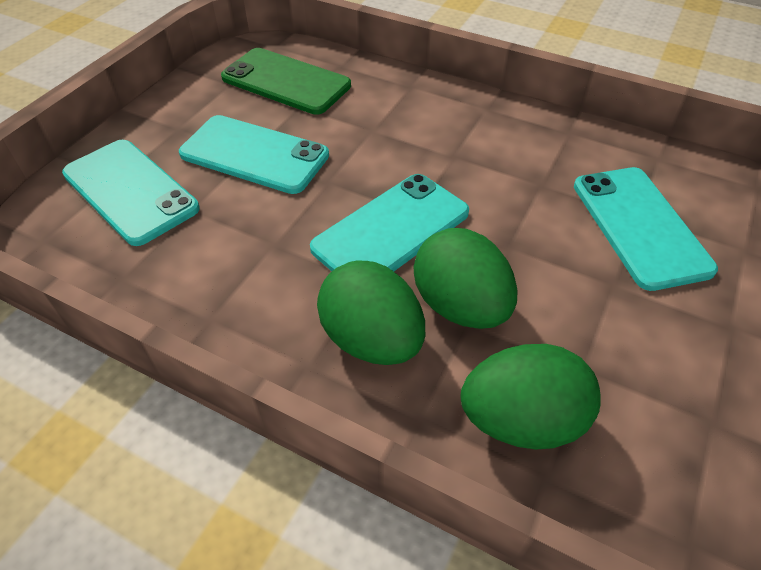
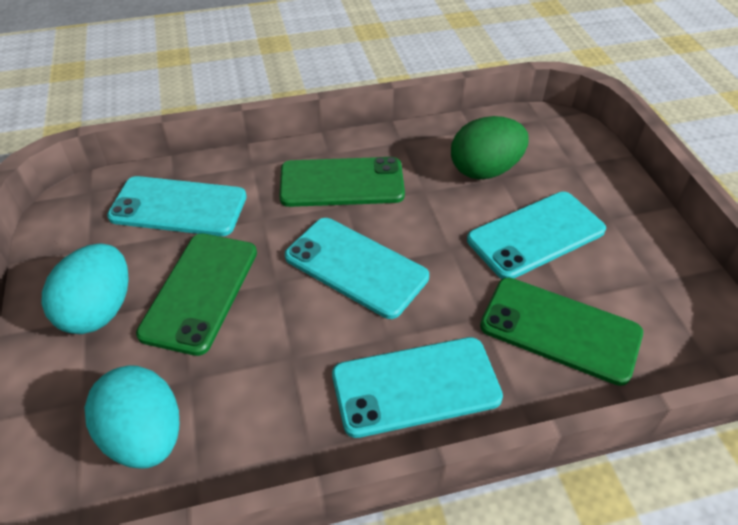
green egg: 3 -> 1
green phone: 1 -> 3
turquoise egg: 0 -> 2

